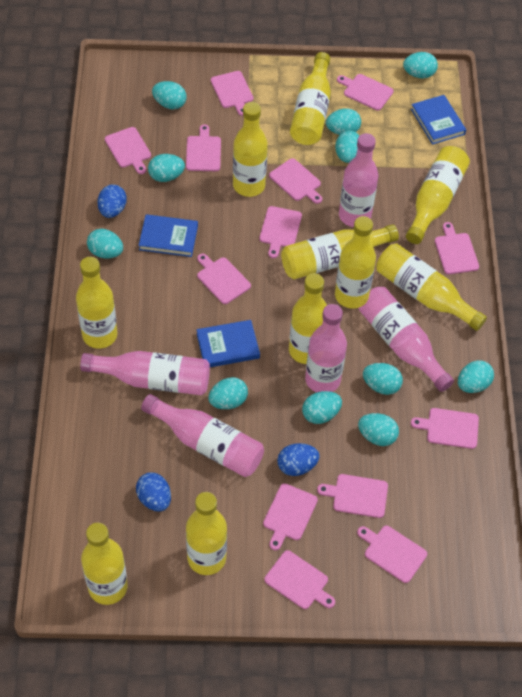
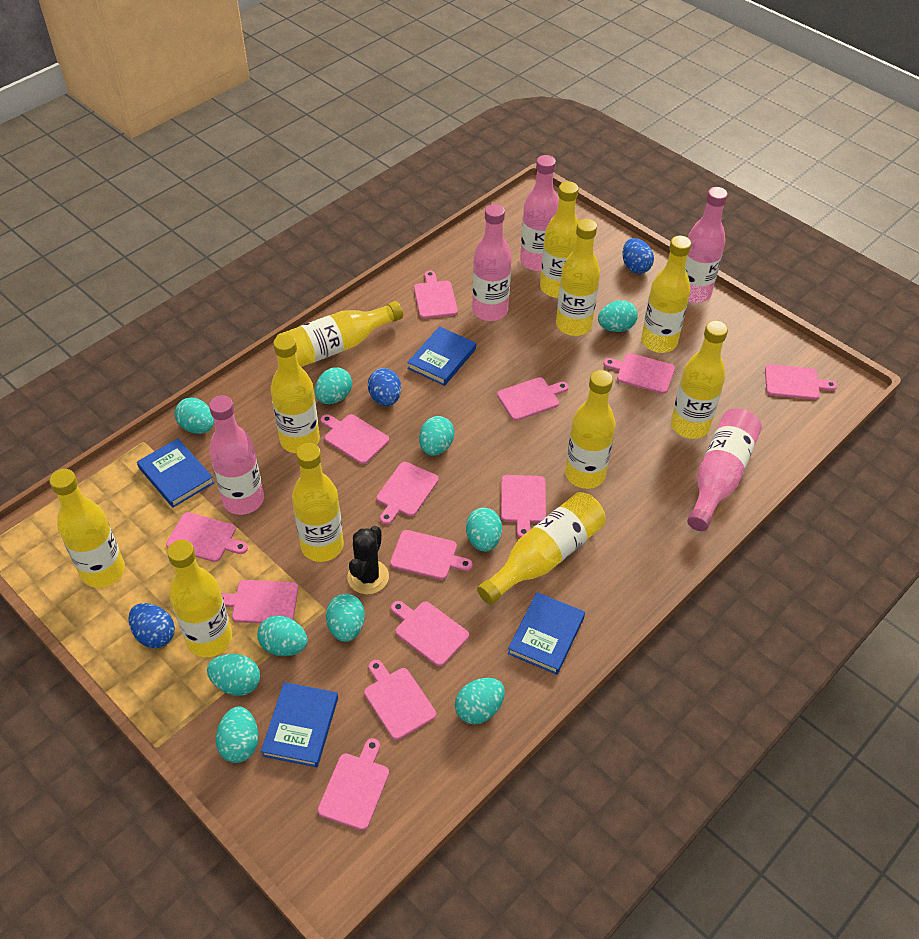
black cactus: 0 -> 1
blue book: 3 -> 4
turquoise egg: 11 -> 10
yellow bottle: 10 -> 11

